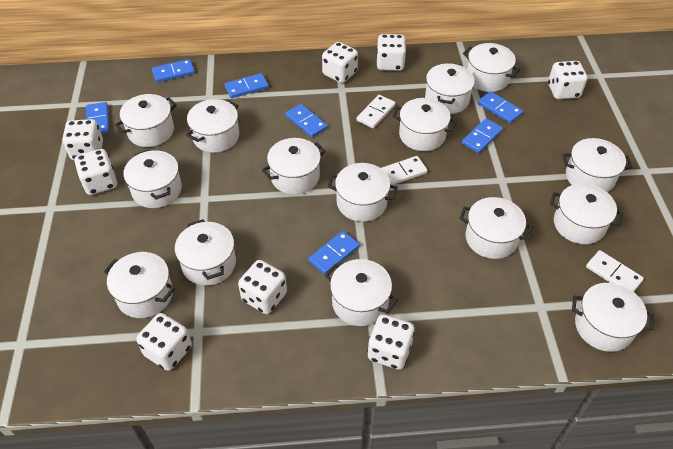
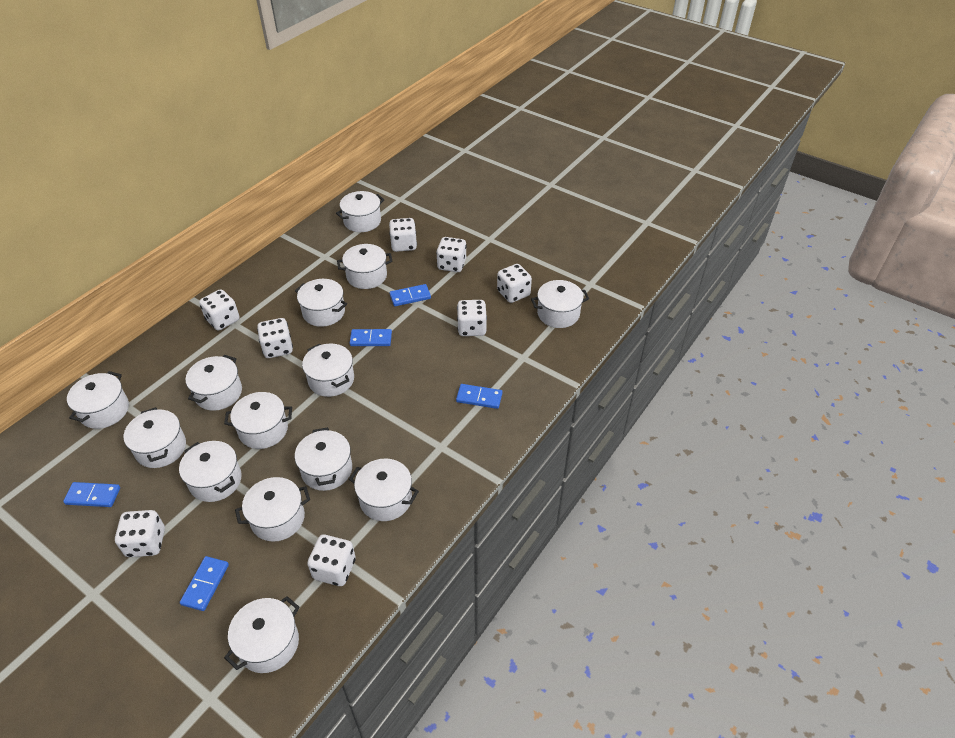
blue domino: 7 -> 5
white domino: 3 -> 0
white pot: 15 -> 14

